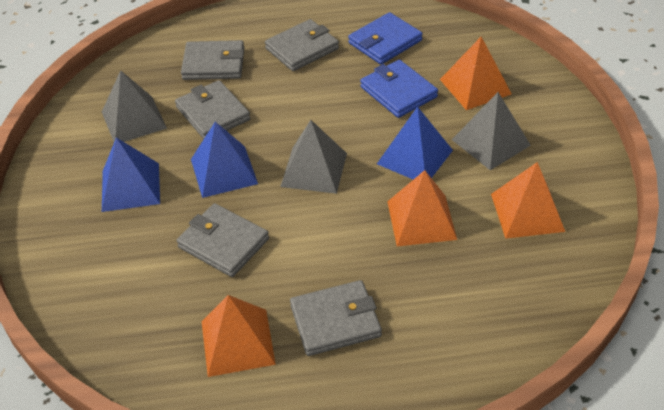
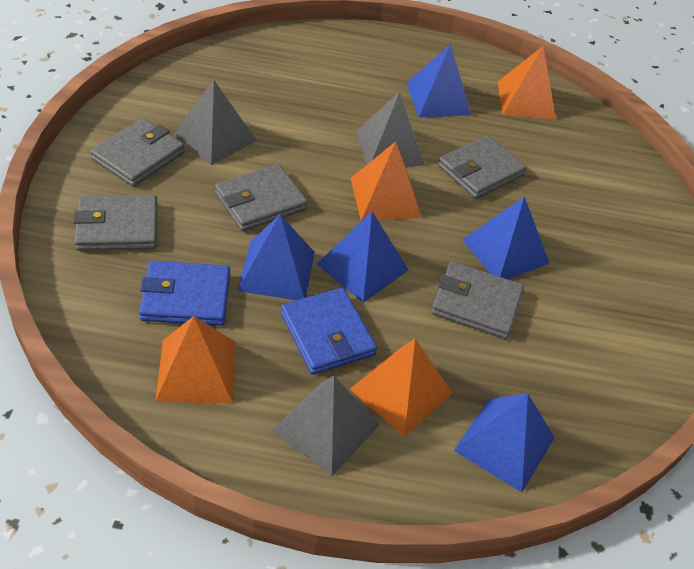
blue pyramid: 3 -> 5

